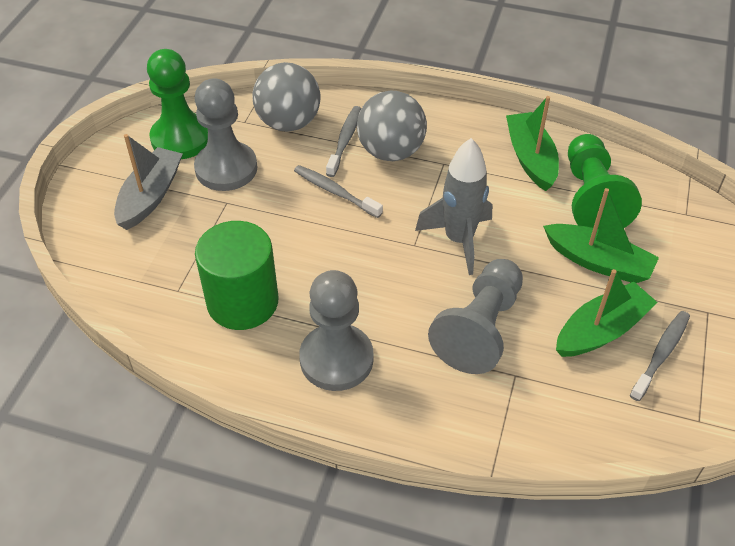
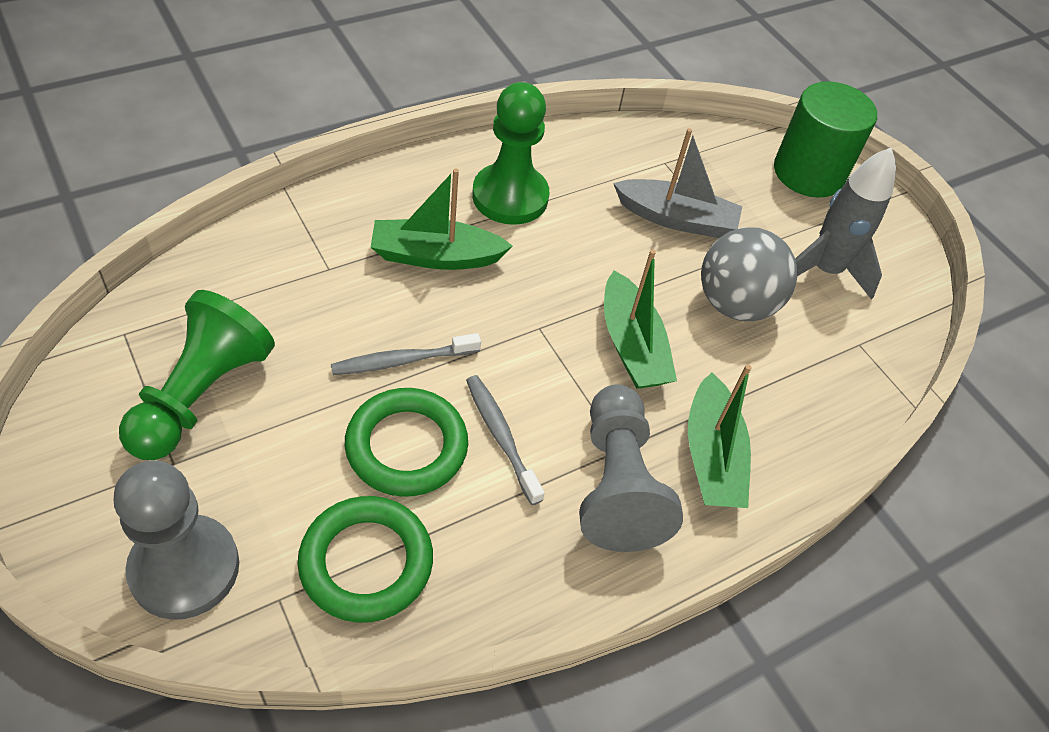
green ring: 0 -> 2
grey ball: 2 -> 1
grey pawn: 3 -> 2
grey toothbrush: 3 -> 2

